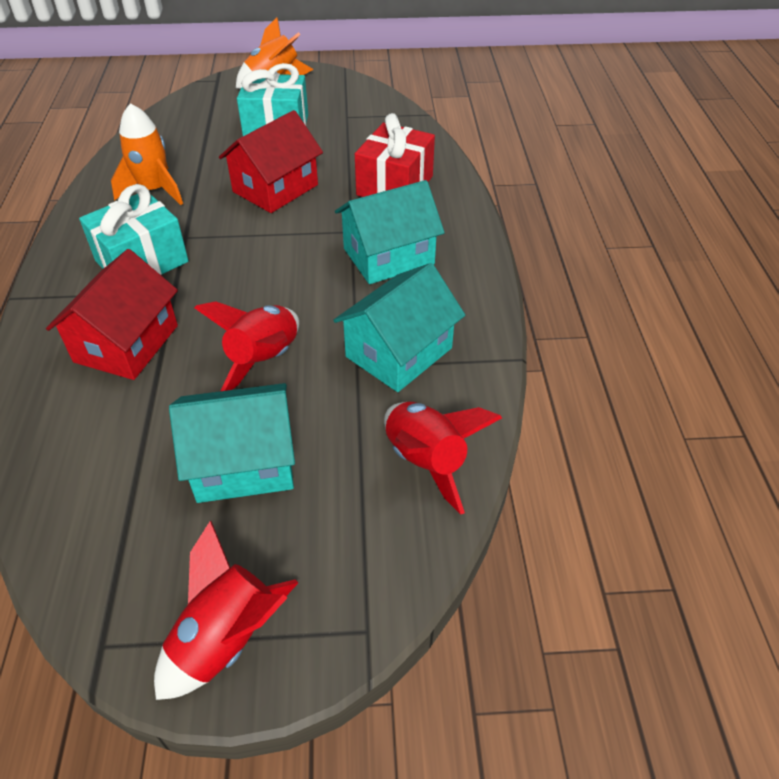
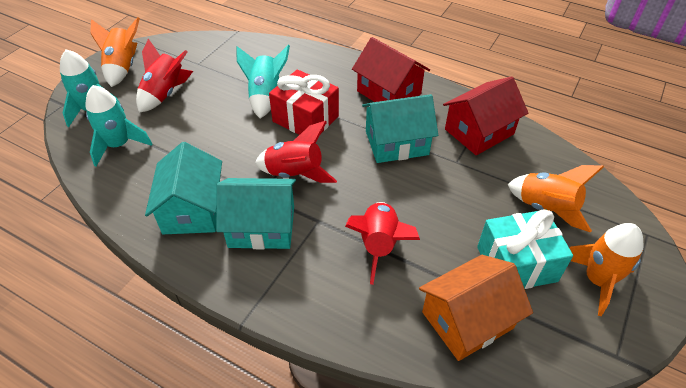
orange house: 0 -> 1
orange rocket: 2 -> 3
turquoise gift: 2 -> 1
turquoise rocket: 0 -> 3

